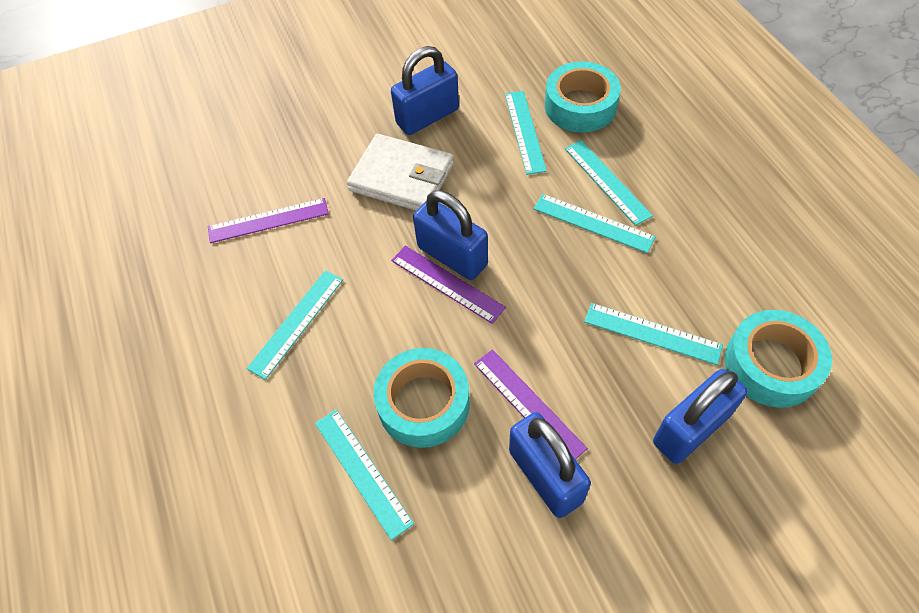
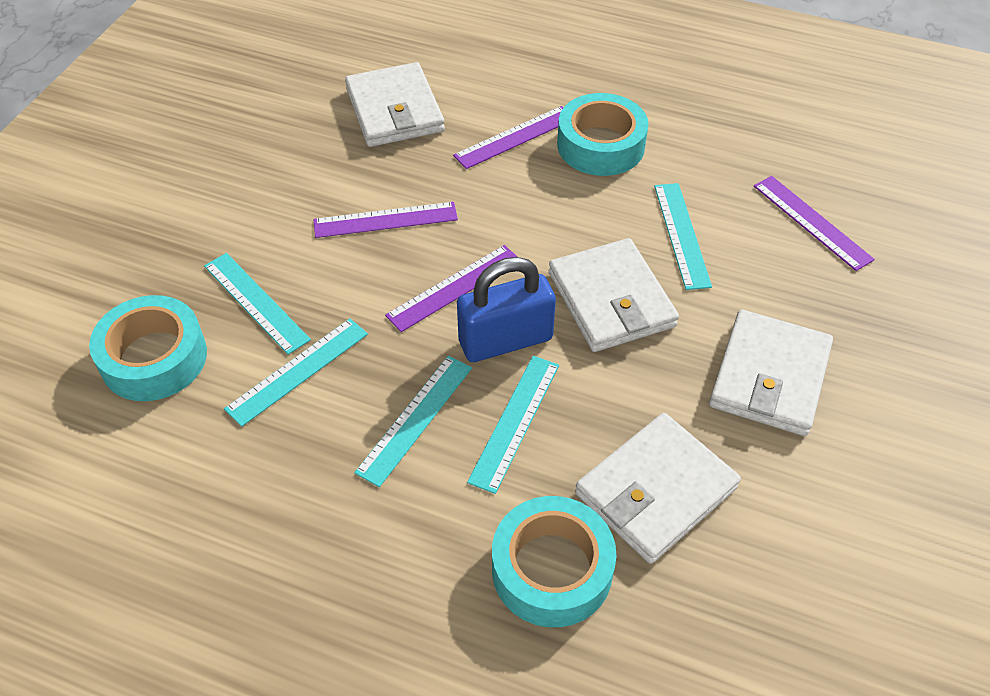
blue padlock: 4 -> 1
purple ruler: 3 -> 4
turquoise ruler: 6 -> 5
white wallet: 1 -> 4

